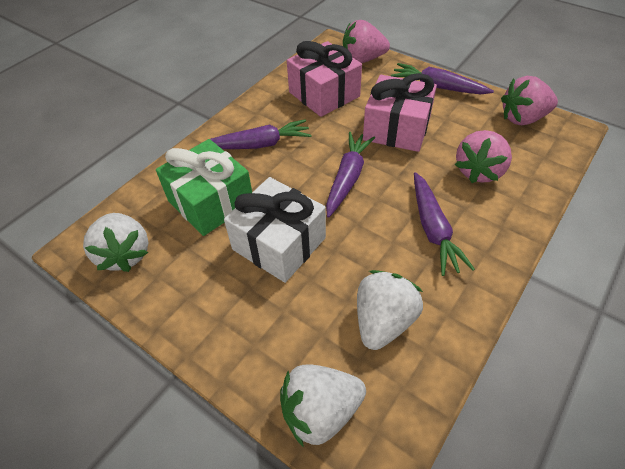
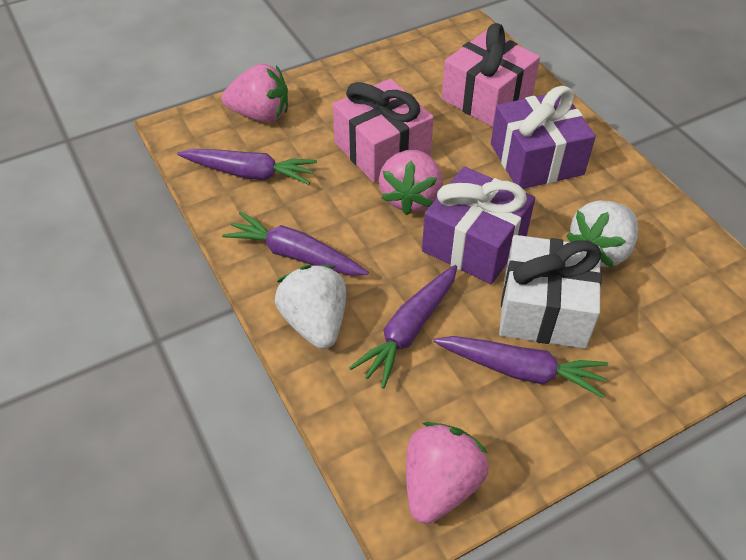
green gift: 1 -> 0
purple gift: 0 -> 2
white strawberry: 3 -> 2

